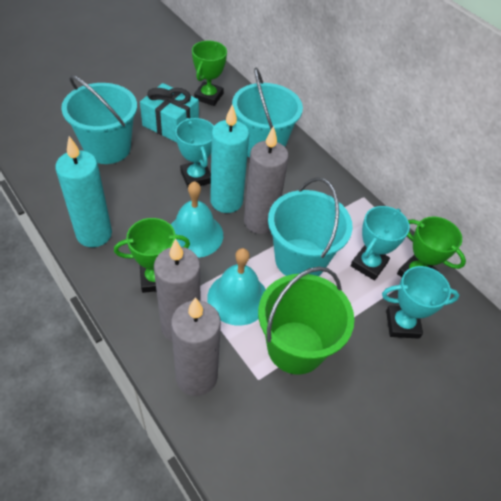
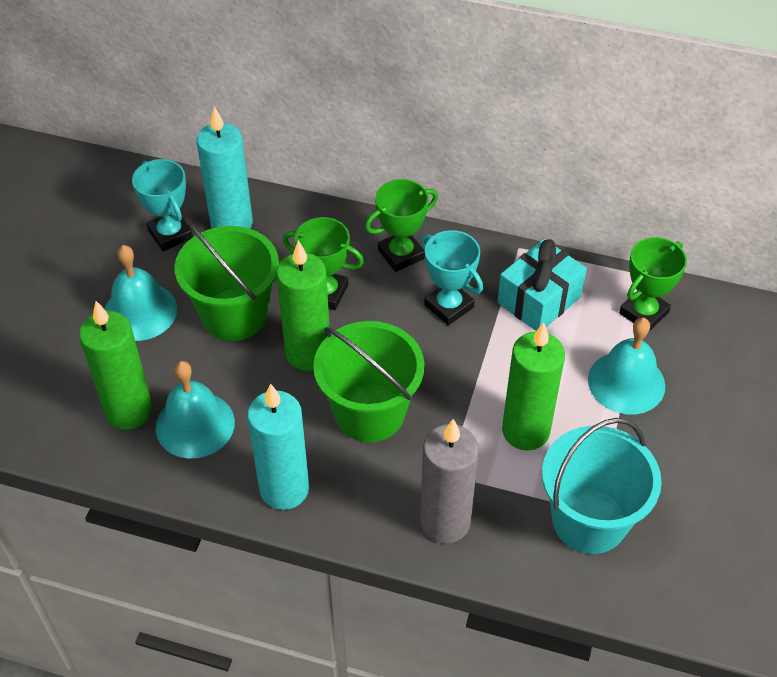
green bucket: 1 -> 2
green candle: 0 -> 3
grey candle: 3 -> 1
turquoise bell: 2 -> 3
turquoise bucket: 3 -> 1
turquoise trophy: 3 -> 2

